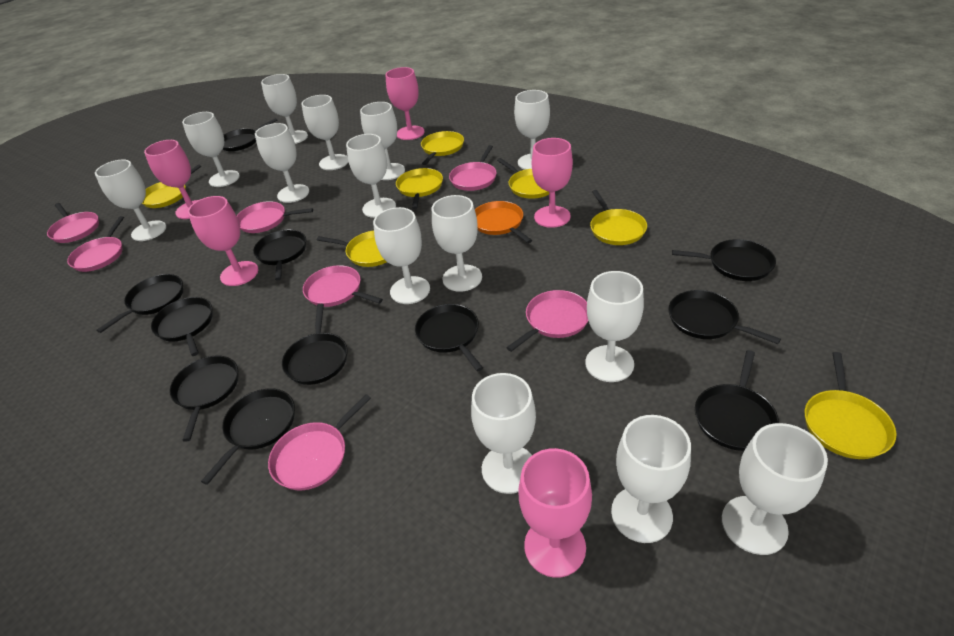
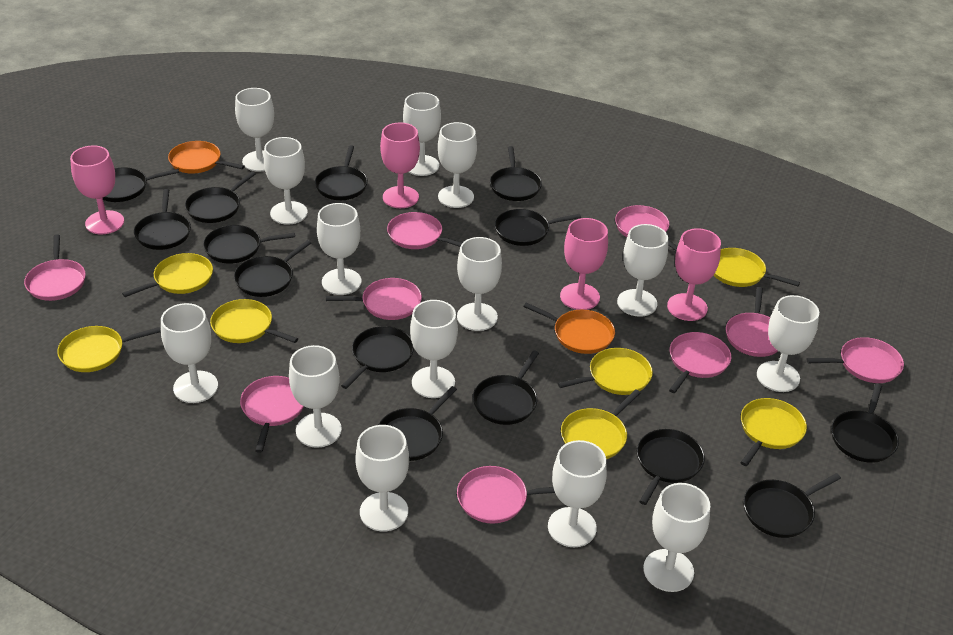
black pan: 11 -> 14
orange pan: 1 -> 2
pink goblet: 5 -> 4
pink pan: 7 -> 9

